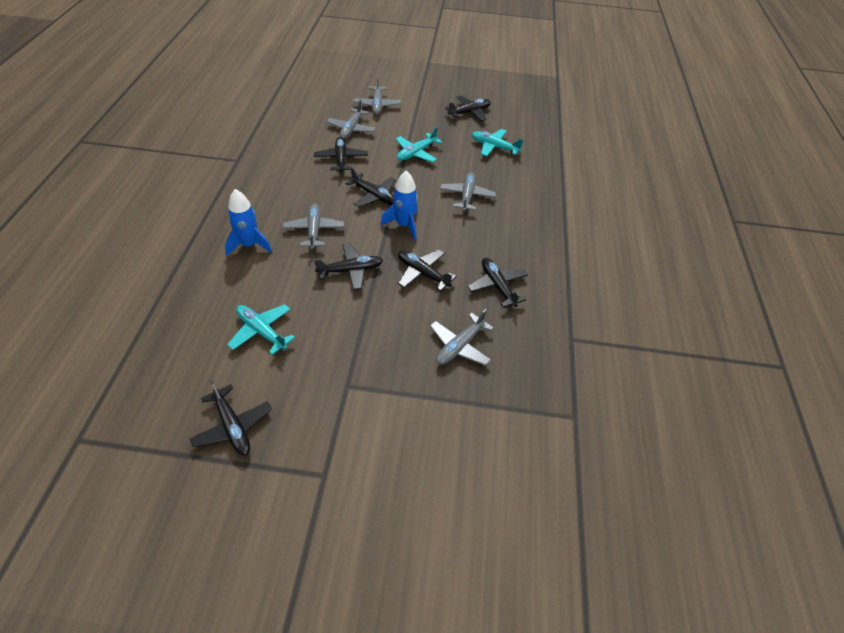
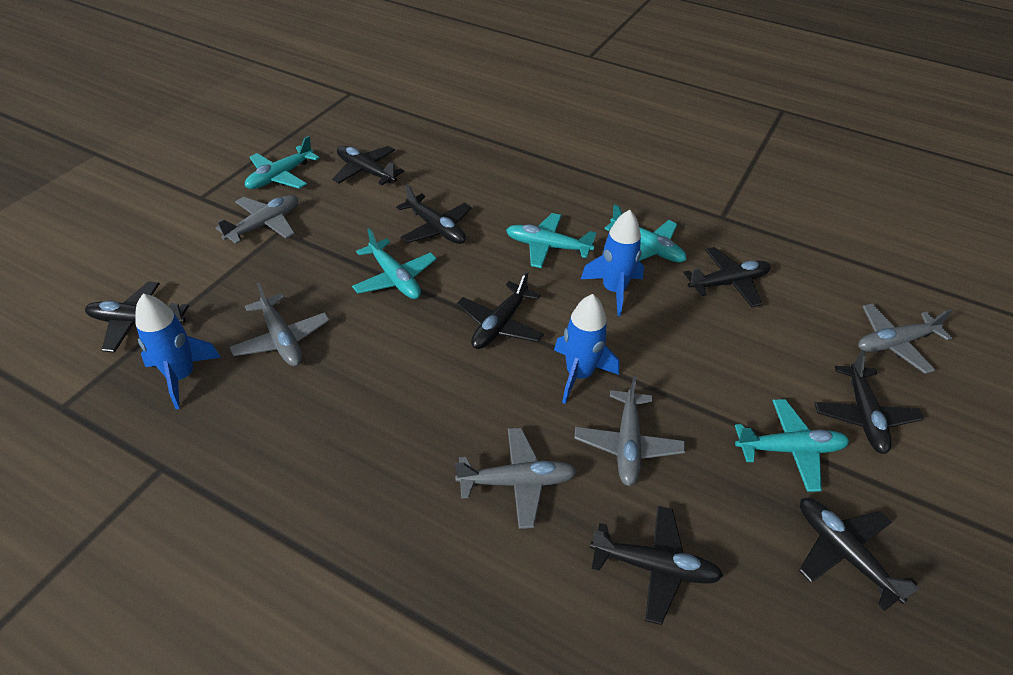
black plane: 7 -> 8
blue rocket: 2 -> 3
turquoise plane: 3 -> 5

